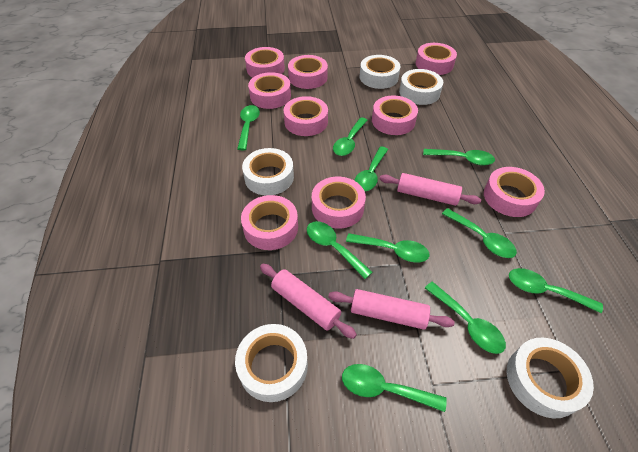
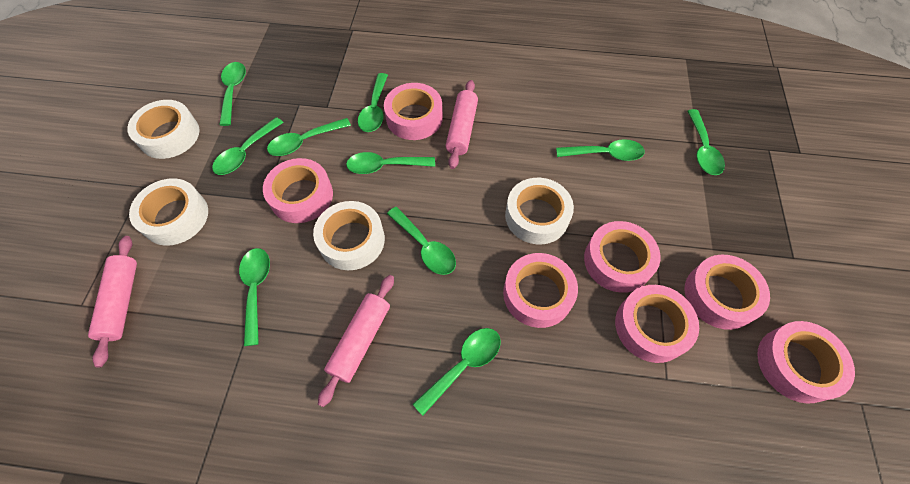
pink tape: 9 -> 7
white tape: 5 -> 4

